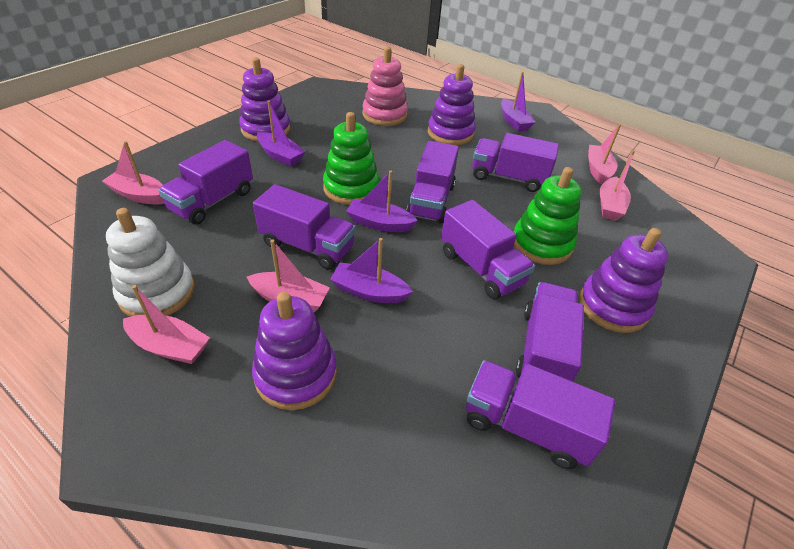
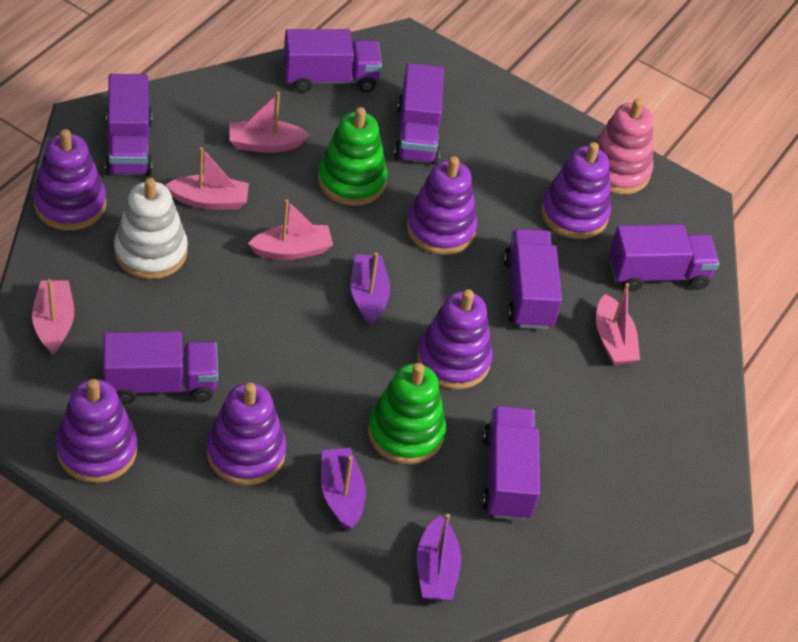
purple boat: 4 -> 3
purple stacking toy: 4 -> 6

